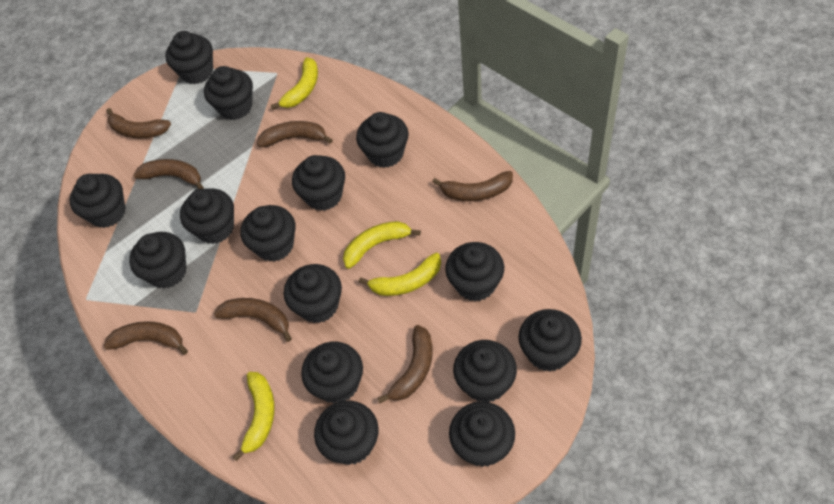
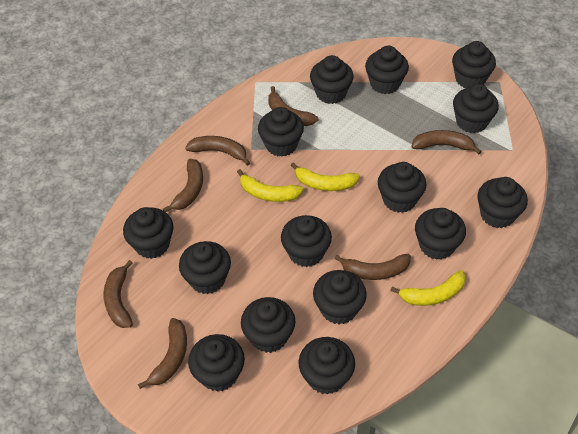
yellow banana: 4 -> 3

